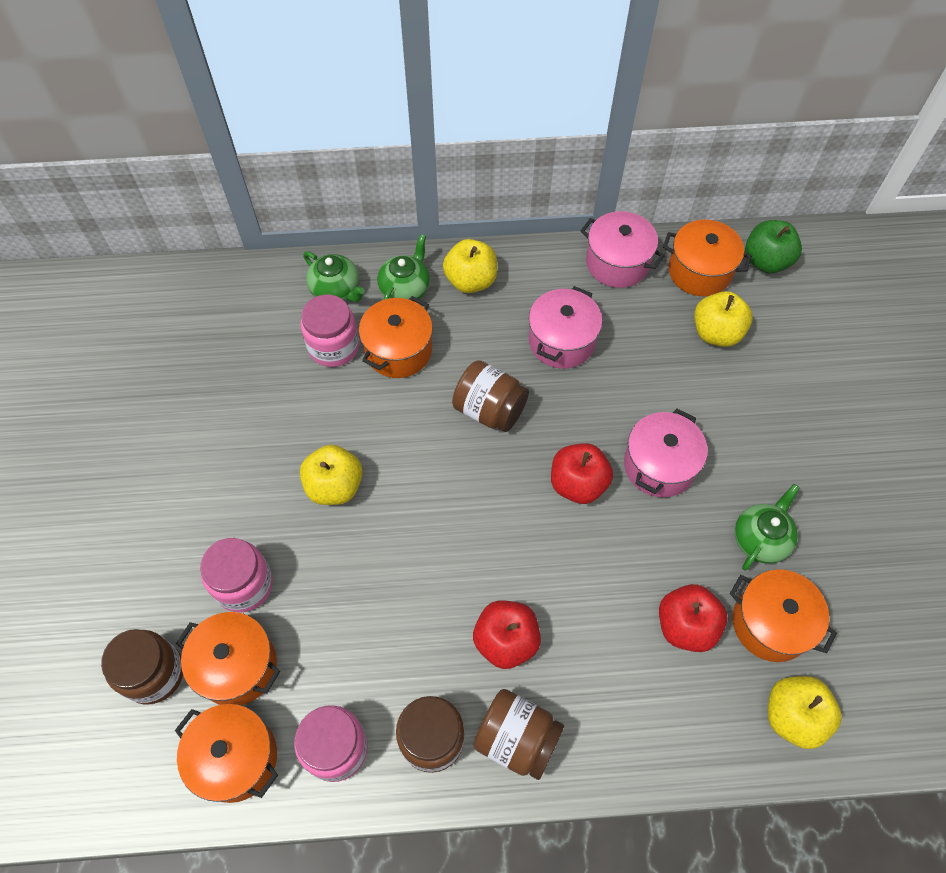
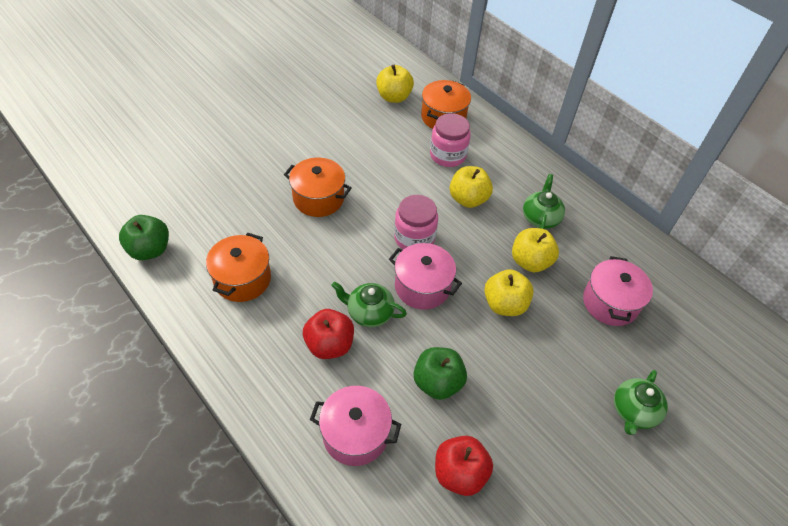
brown jar: 4 -> 0
green apple: 1 -> 2
orange pot: 5 -> 3
pink jar: 3 -> 2
red apple: 3 -> 2

